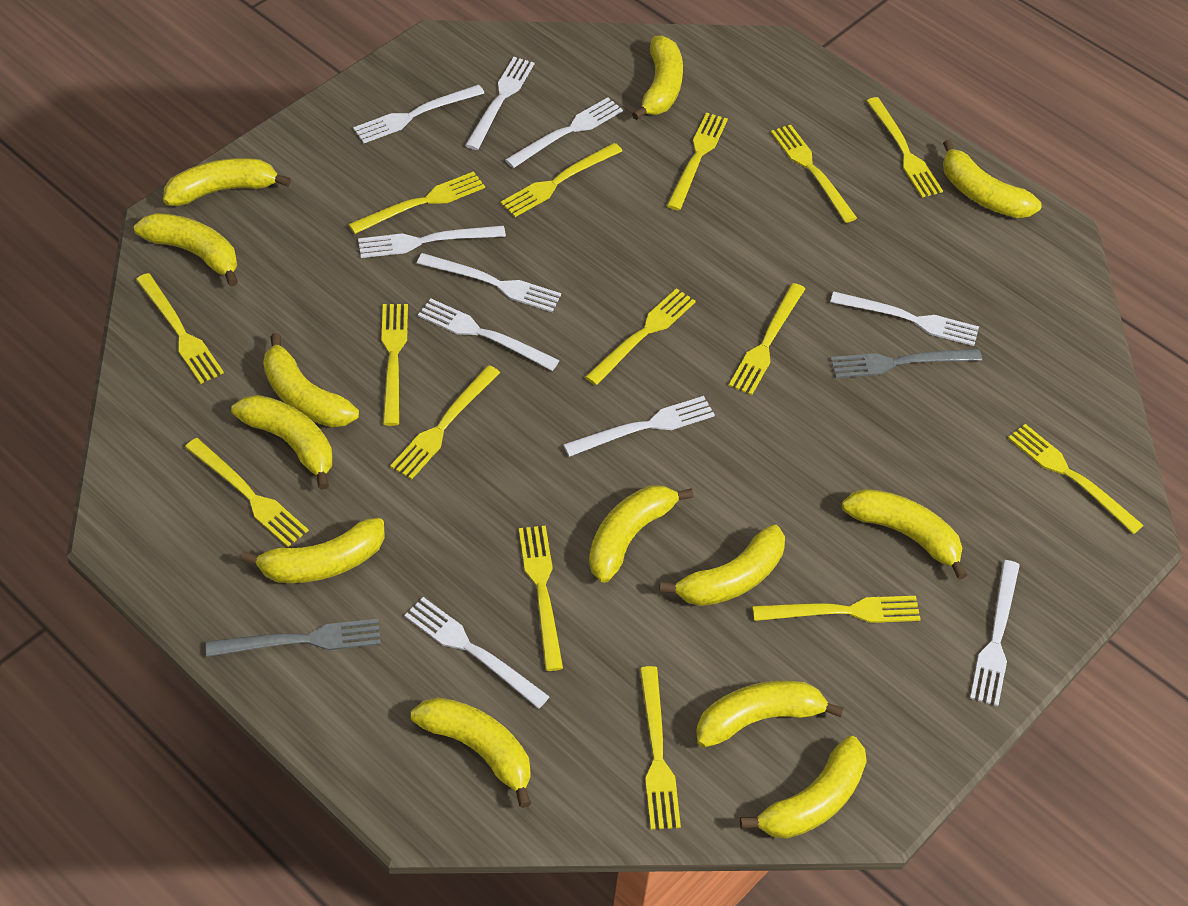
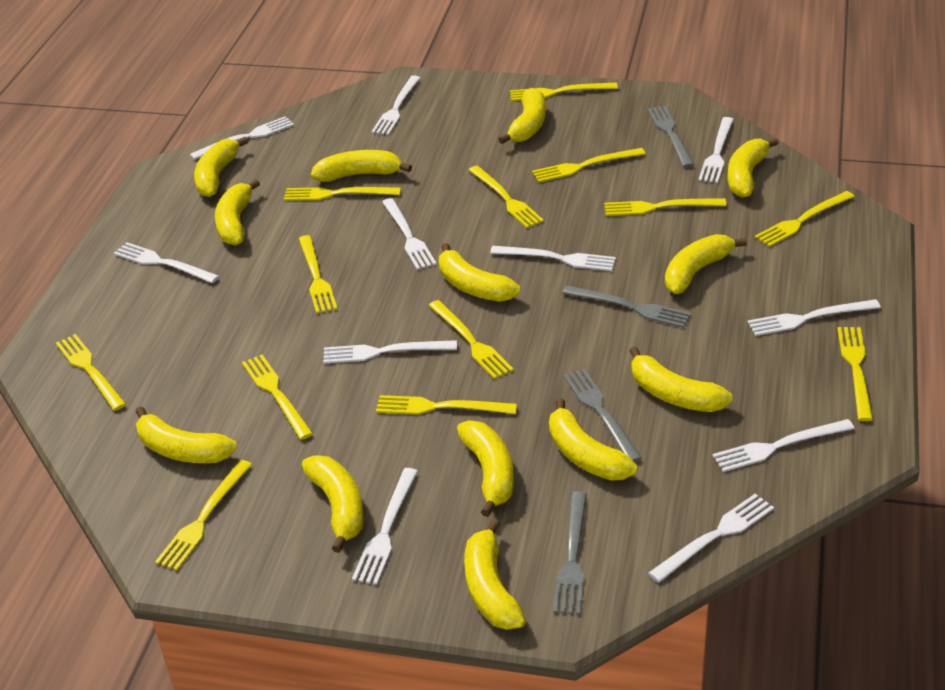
grey fork: 2 -> 4
white fork: 10 -> 11
yellow fork: 15 -> 13

